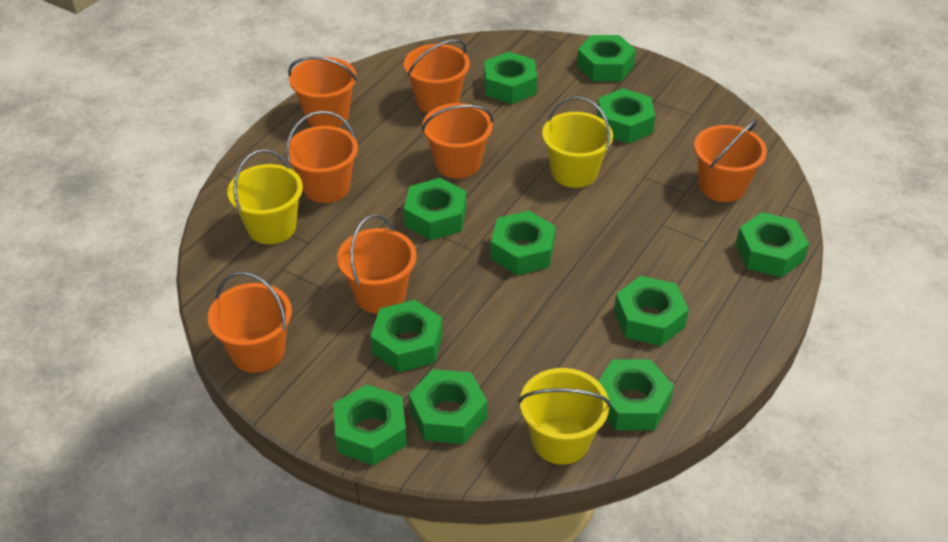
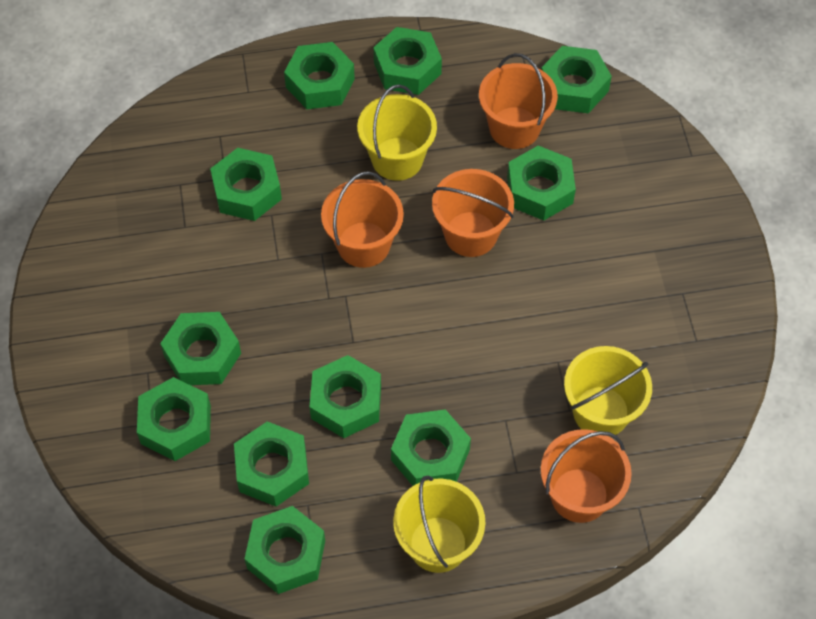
orange bucket: 7 -> 4

